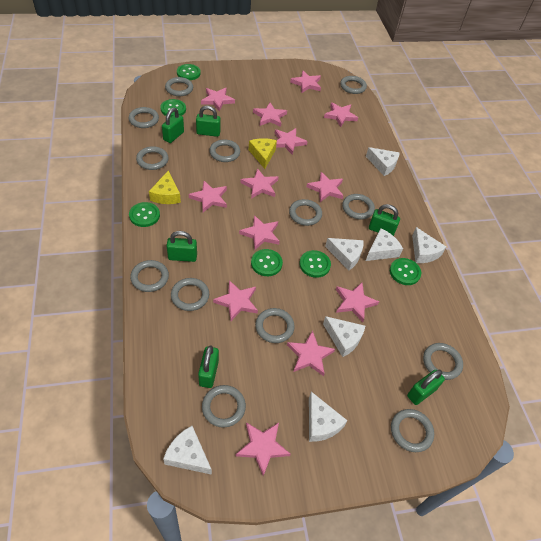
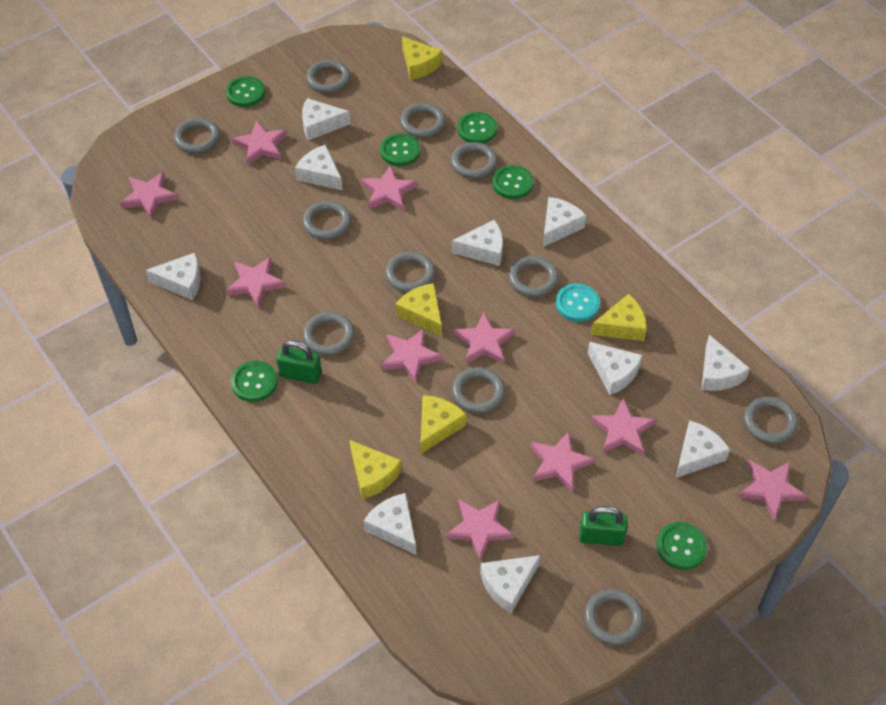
green padlock: 6 -> 2
grey ring: 13 -> 11
pink star: 13 -> 10
turquoise button: 0 -> 1
white cheese: 7 -> 10
yellow cheese: 2 -> 5

